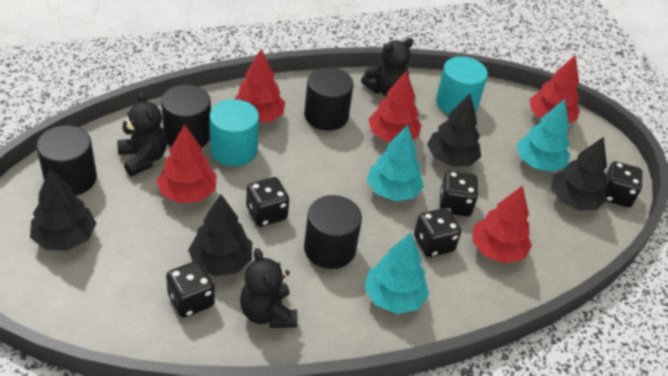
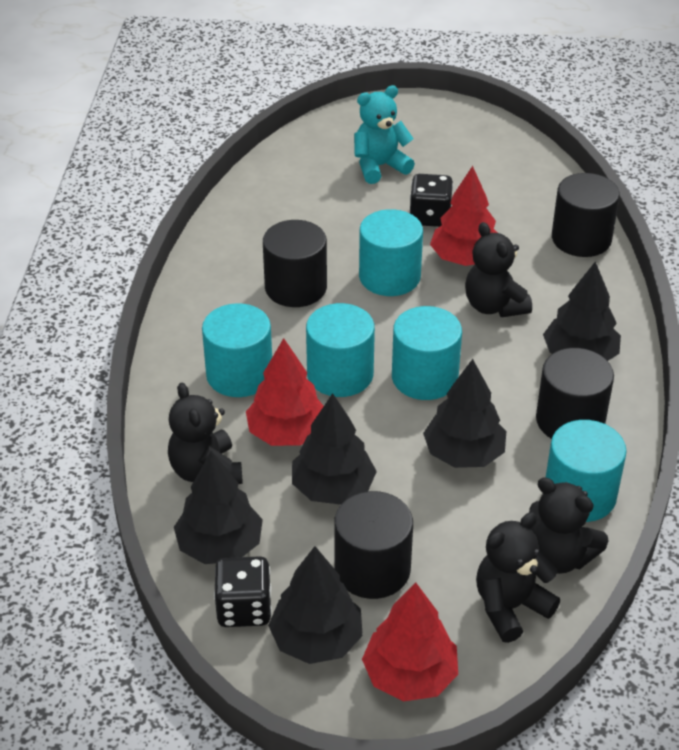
black dice: 5 -> 2
black teddy bear: 3 -> 4
black tree: 4 -> 5
red tree: 5 -> 3
turquoise cylinder: 2 -> 5
turquoise teddy bear: 0 -> 1
turquoise tree: 3 -> 0

